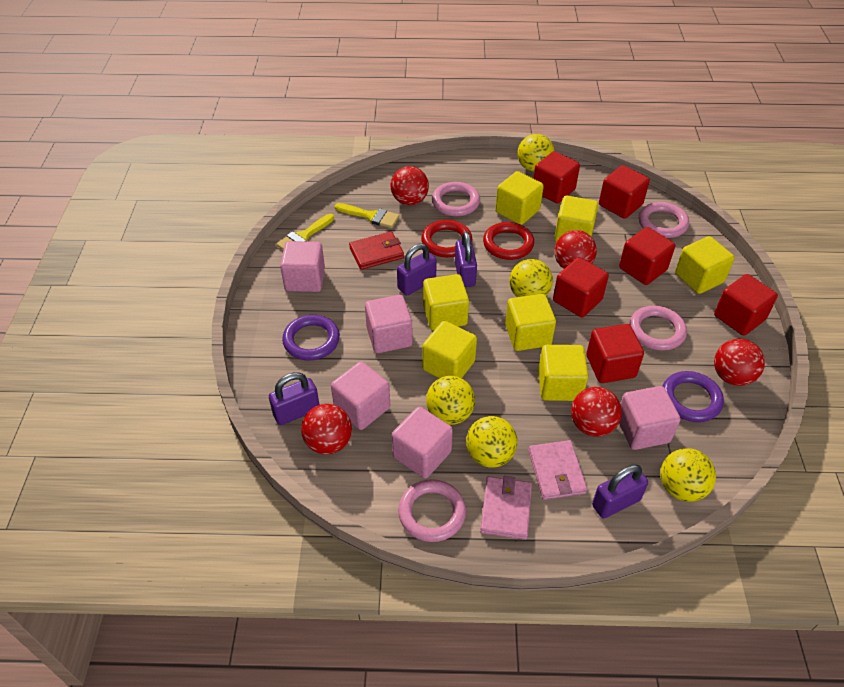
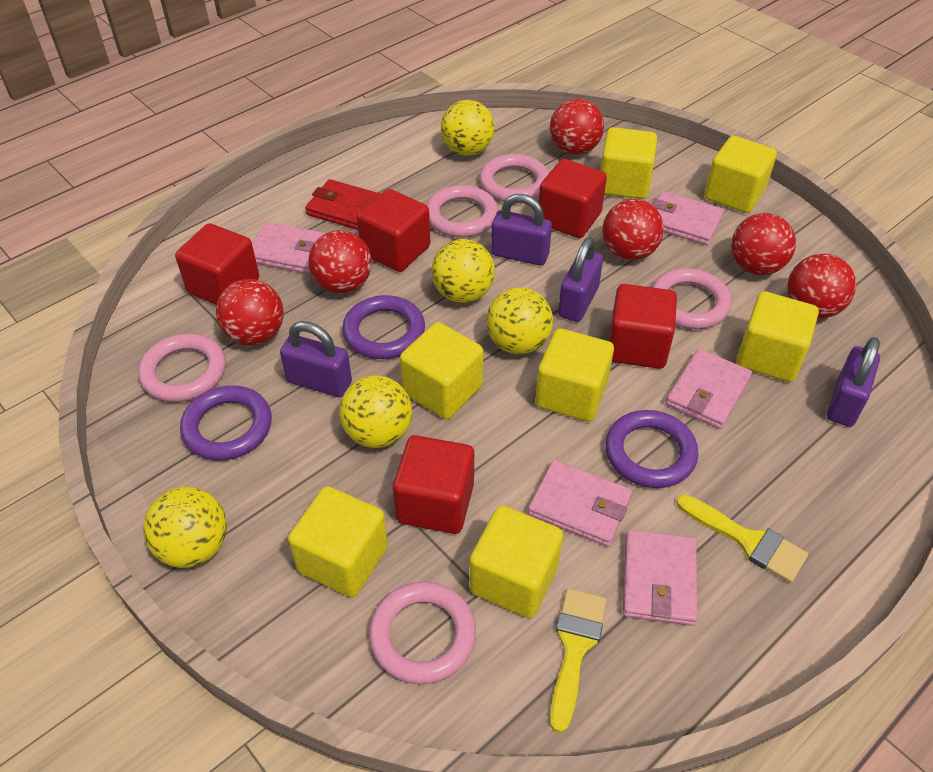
pink cube: 5 -> 0
pink ring: 4 -> 5
pink wallet: 2 -> 5
purple ring: 2 -> 3
red ball: 5 -> 6
red cube: 6 -> 5
red ring: 2 -> 0

